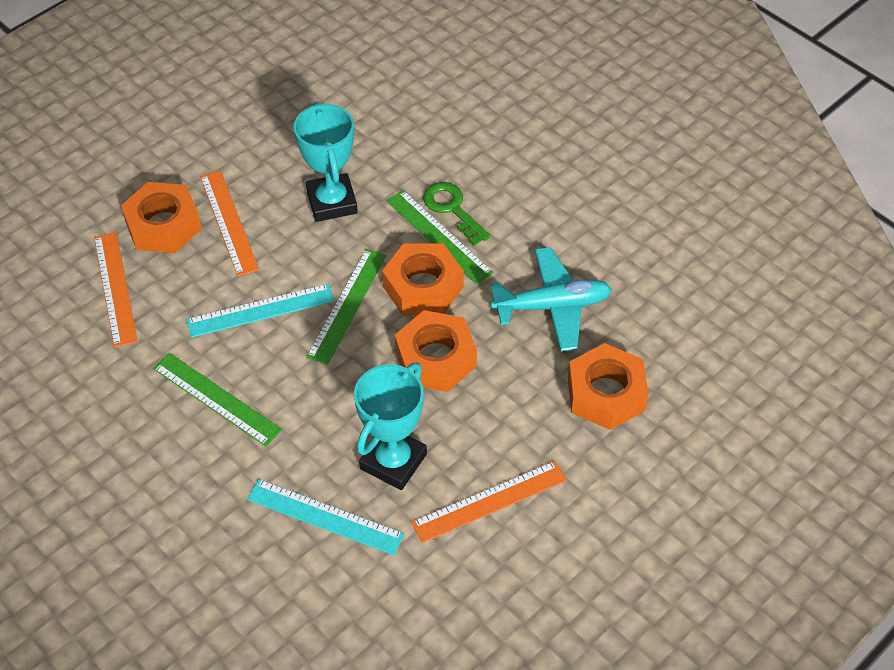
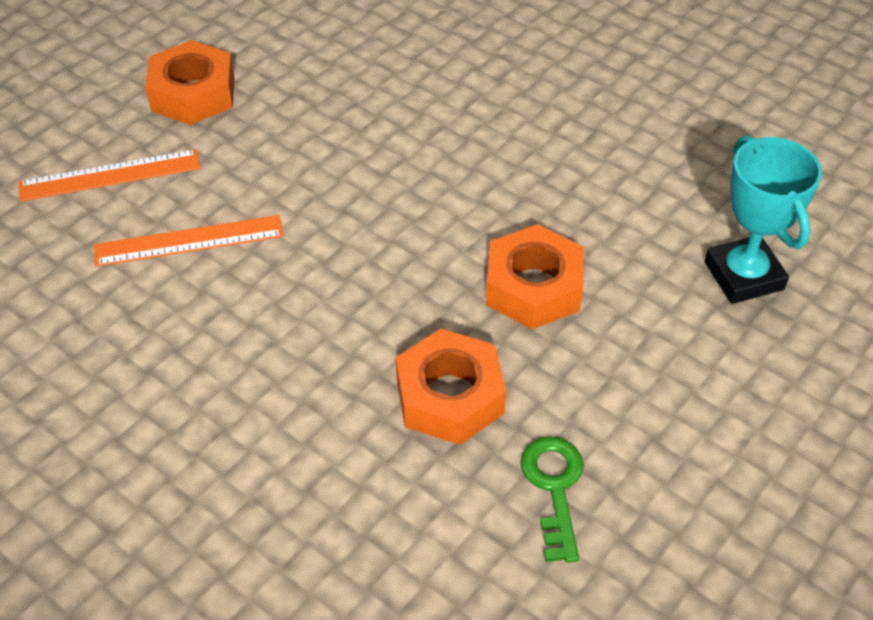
green ruler: 3 -> 0
orange nut: 4 -> 3
orange ruler: 3 -> 2
turquoise plane: 1 -> 0
turquoise ruler: 2 -> 0
turquoise trophy: 2 -> 1

